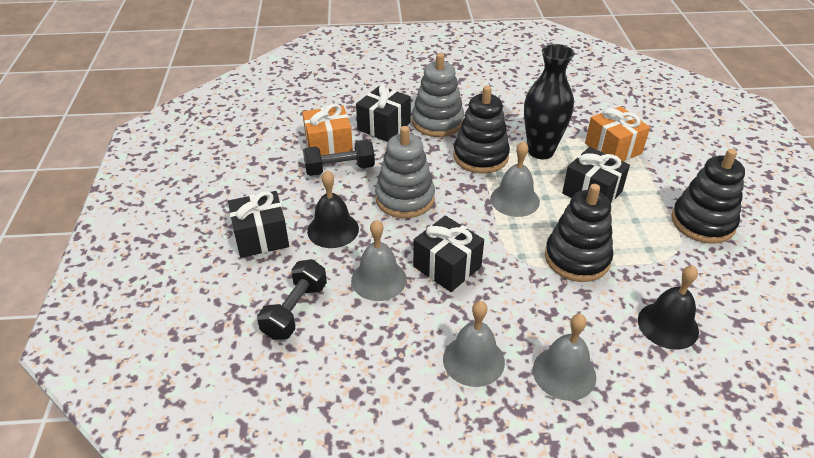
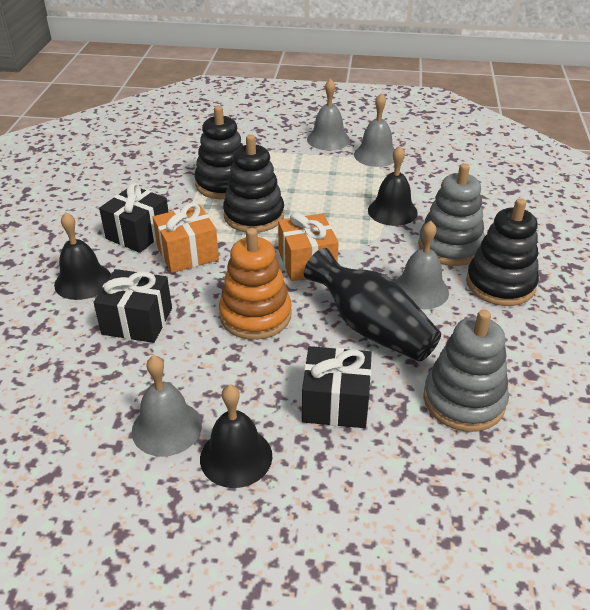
black bell: 2 -> 3
black dumbbell: 2 -> 0
black gift: 4 -> 3
orange stacking toy: 0 -> 1

